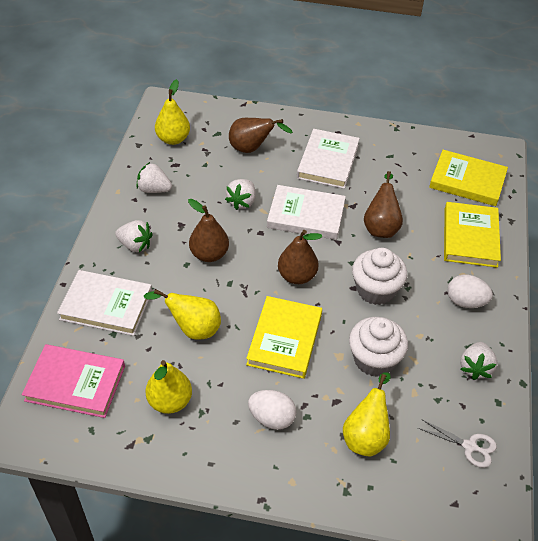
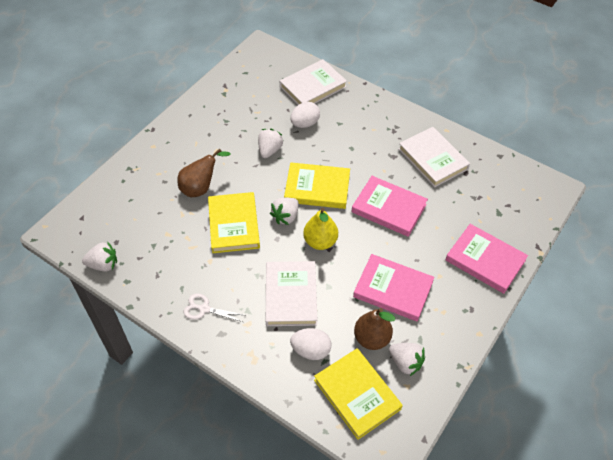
brown pear: 4 -> 2
pink book: 1 -> 3
white cupcake: 2 -> 0
yellow pear: 4 -> 1

